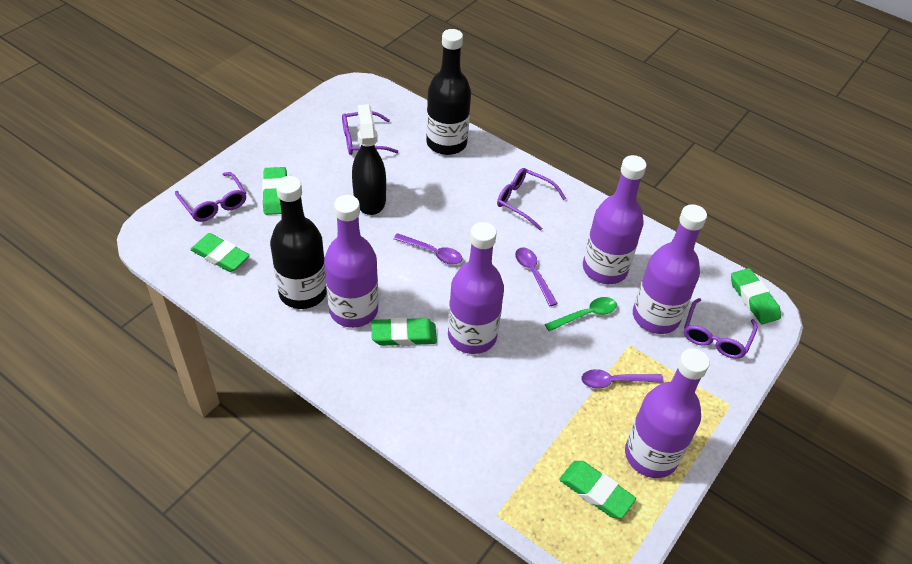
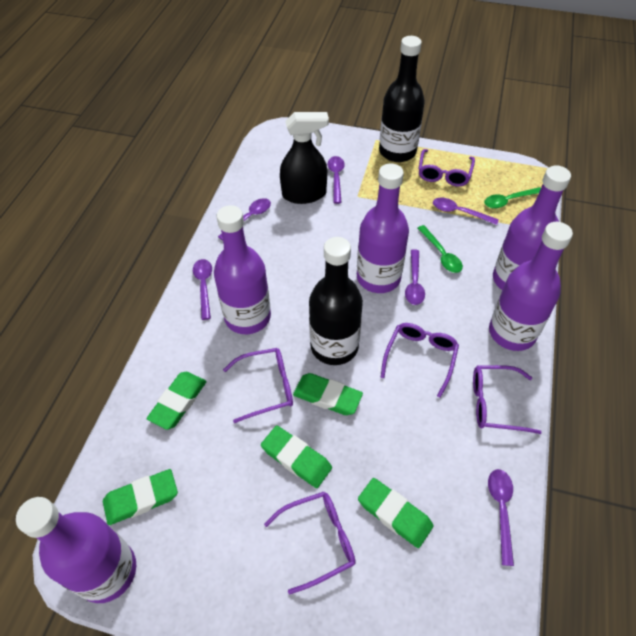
green spoon: 1 -> 2
purple glasses: 4 -> 5
purple spoon: 3 -> 6

